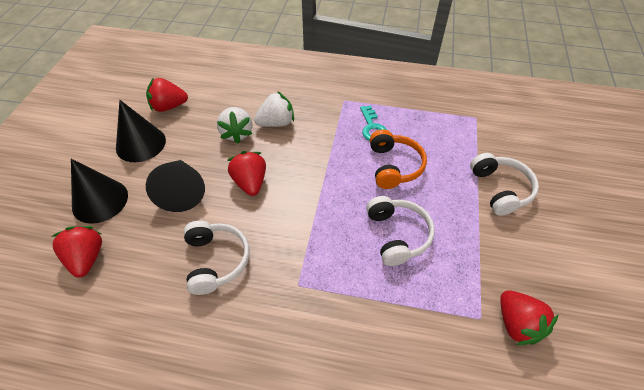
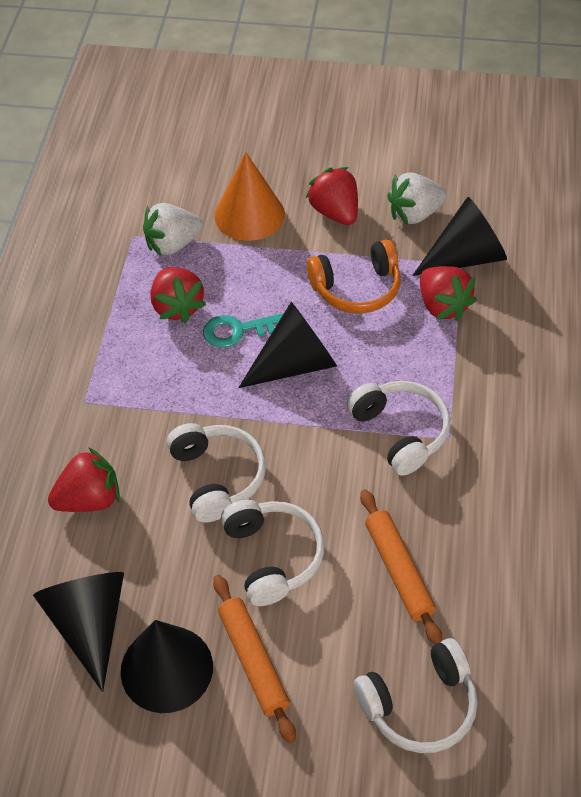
black cone: 3 -> 4
orange cone: 0 -> 1
orange rolling pin: 0 -> 2
white headphones: 3 -> 4

